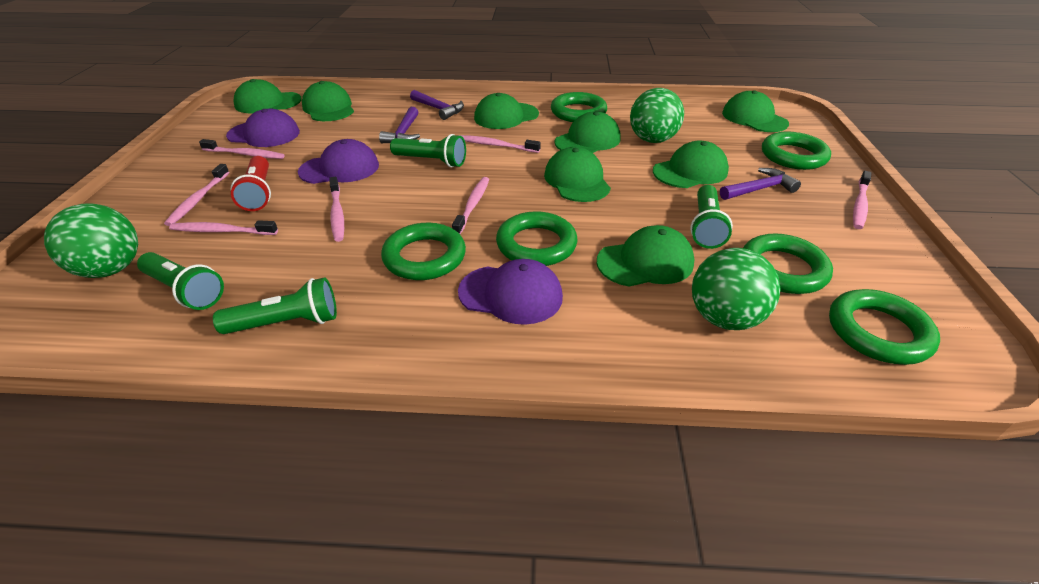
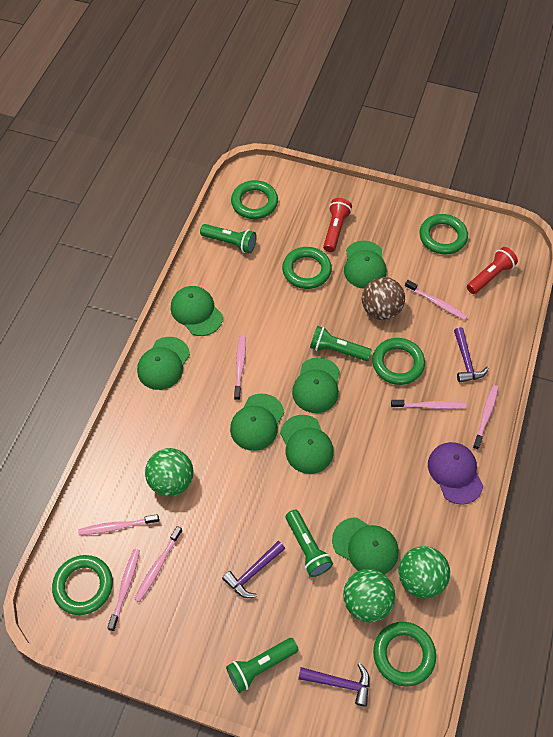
brown ball: 0 -> 1
green cap: 8 -> 7
purple cap: 3 -> 1
red flashlight: 1 -> 2

